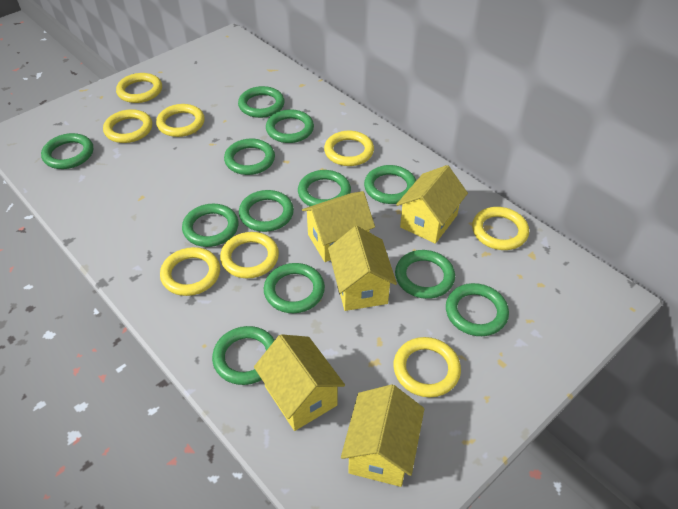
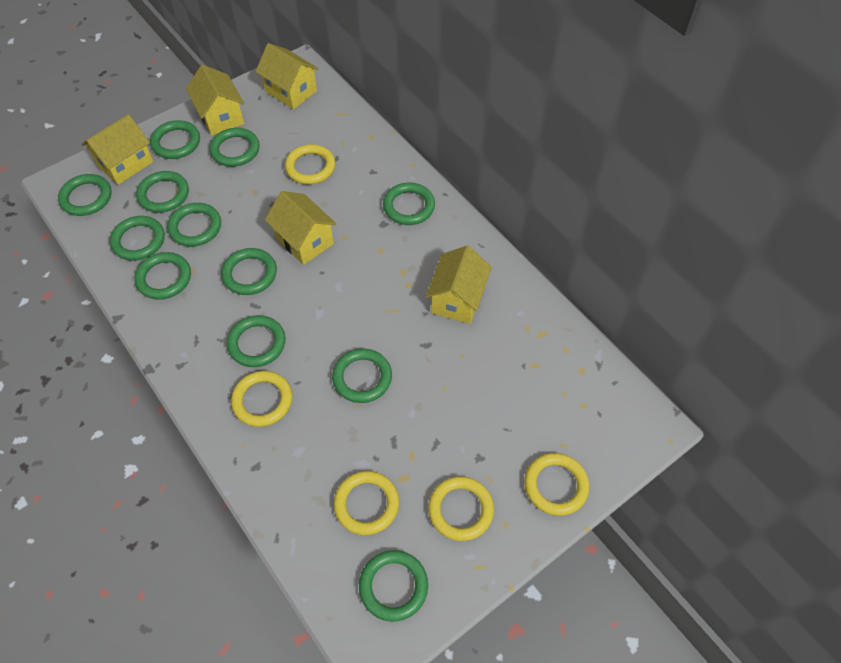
yellow ring: 8 -> 5

